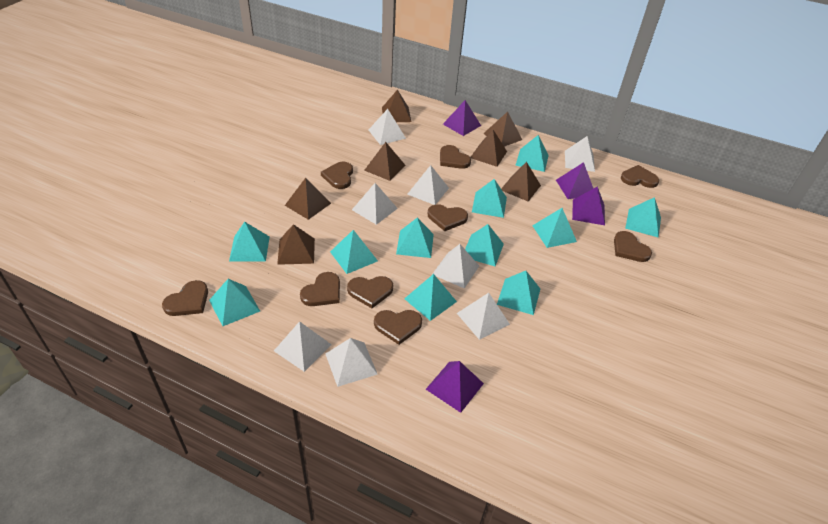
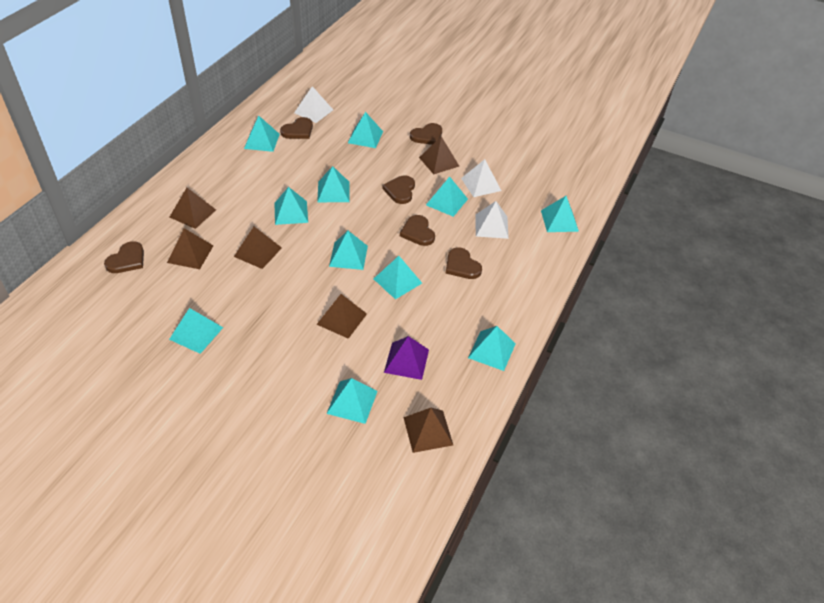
brown heart: 9 -> 6
brown pyramid: 7 -> 6
purple pyramid: 4 -> 1
white pyramid: 8 -> 3

